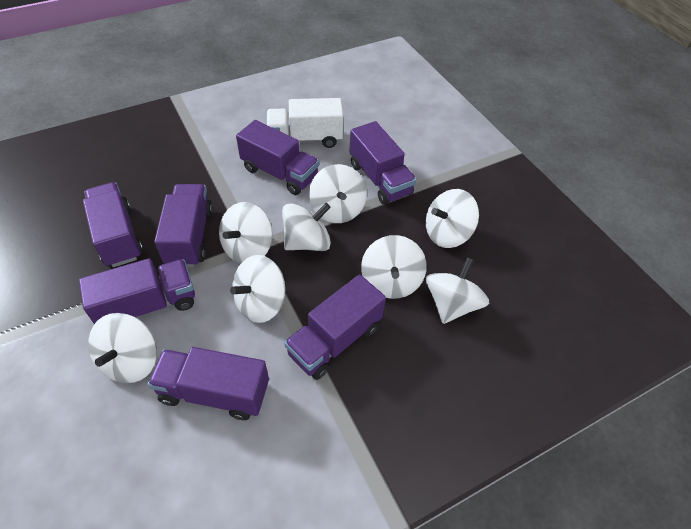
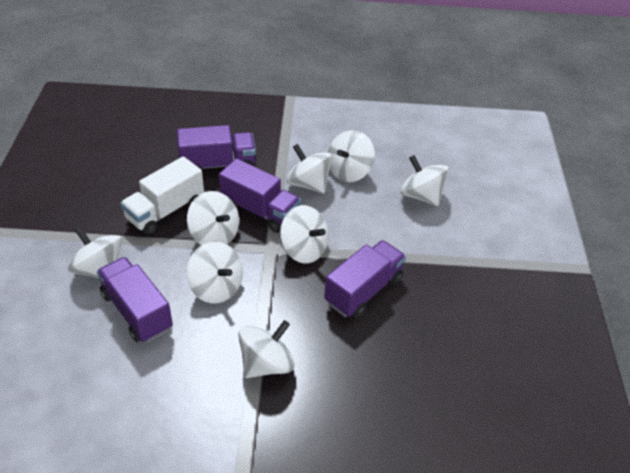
purple truck: 7 -> 4

